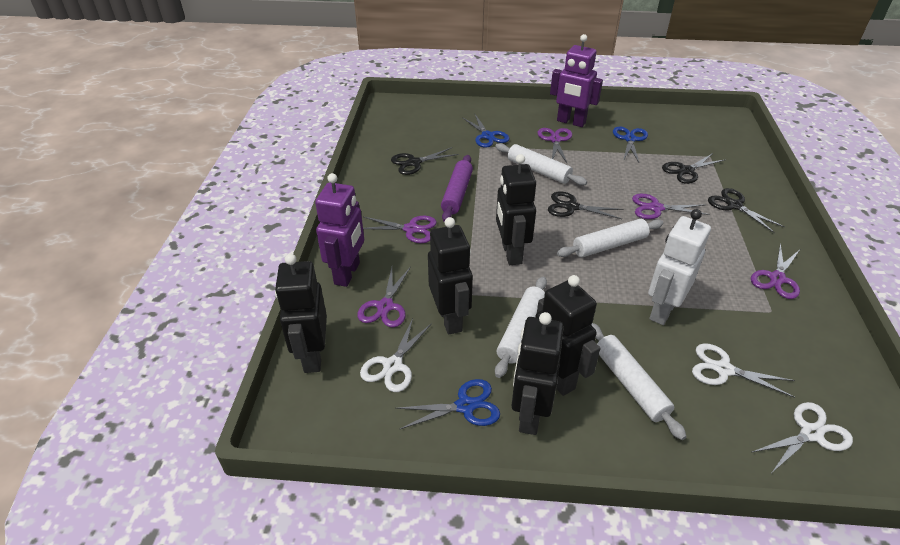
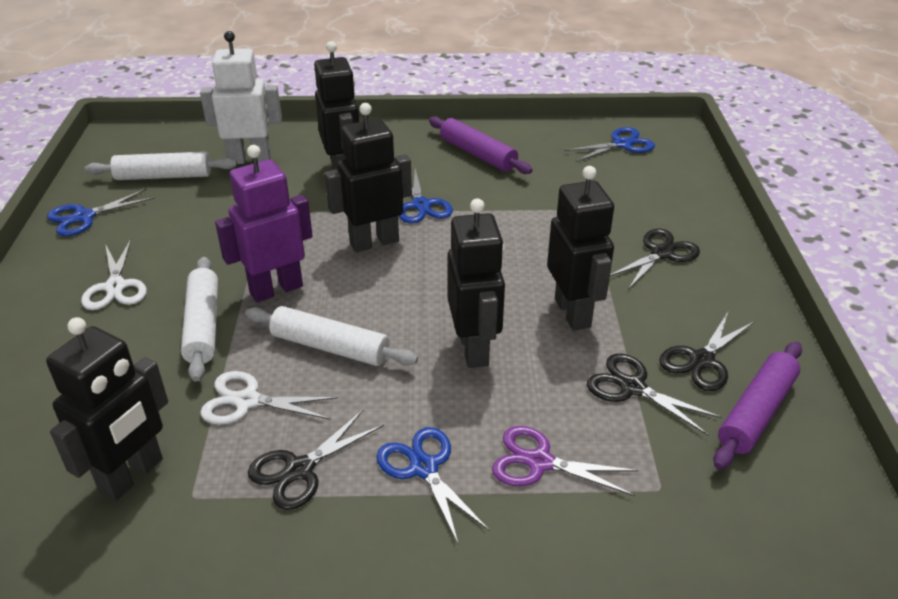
blue scissors: 3 -> 4
purple robot: 2 -> 1
purple rolling pin: 1 -> 2
purple scissors: 5 -> 1
white rolling pin: 4 -> 3
white scissors: 3 -> 2

